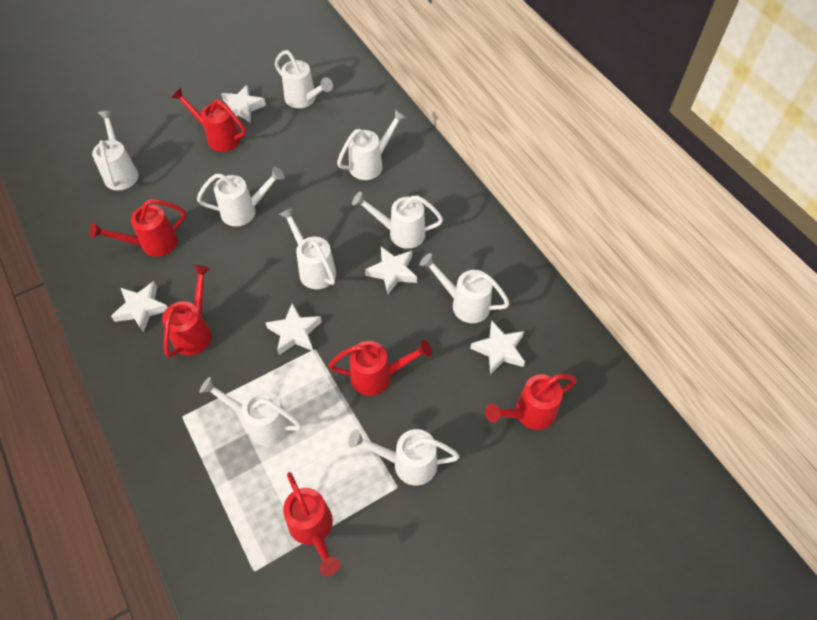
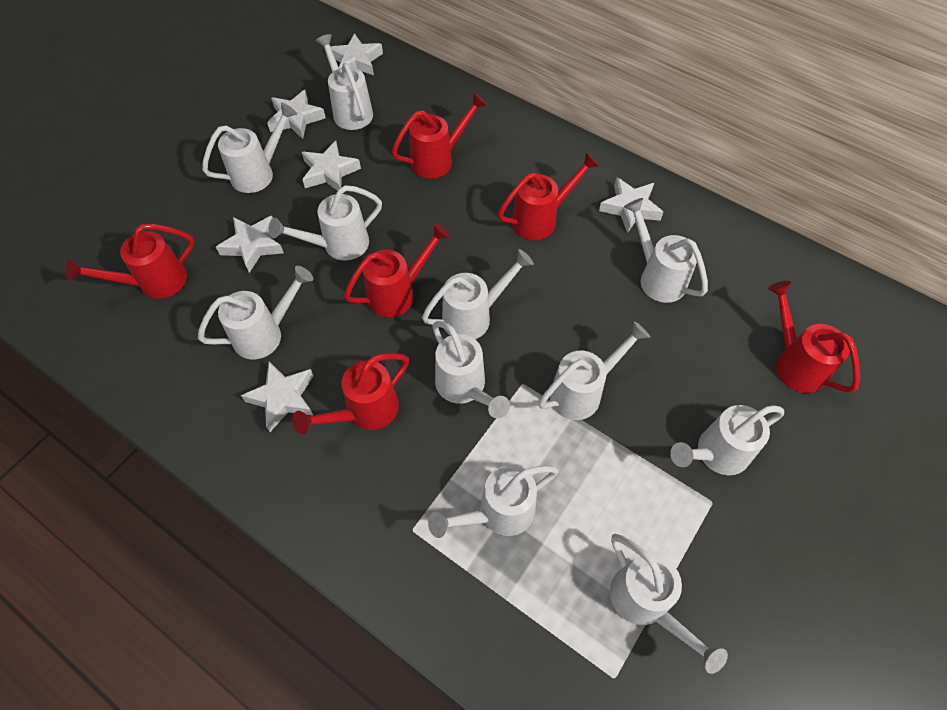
white star: 5 -> 6
white watering can: 9 -> 11

